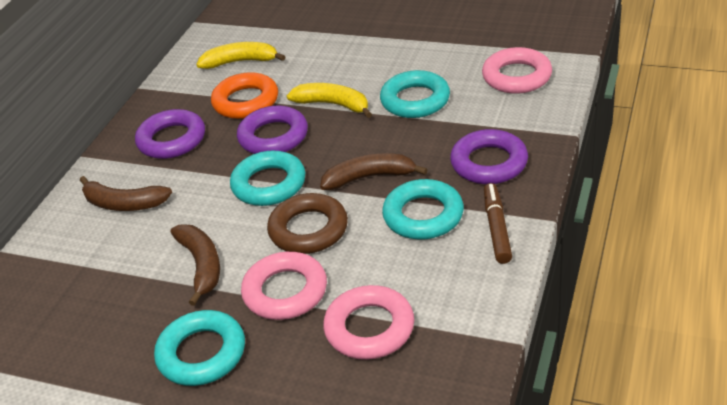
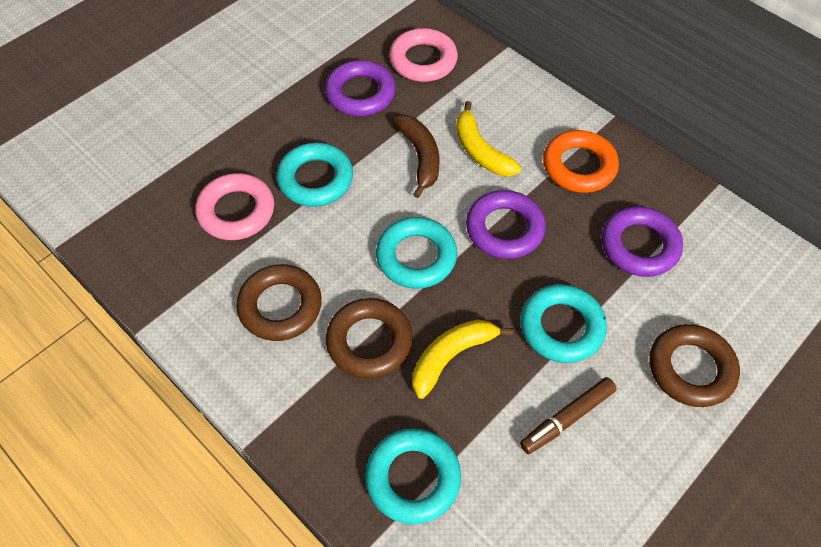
brown banana: 3 -> 1
brown ring: 1 -> 3
pink ring: 3 -> 2

